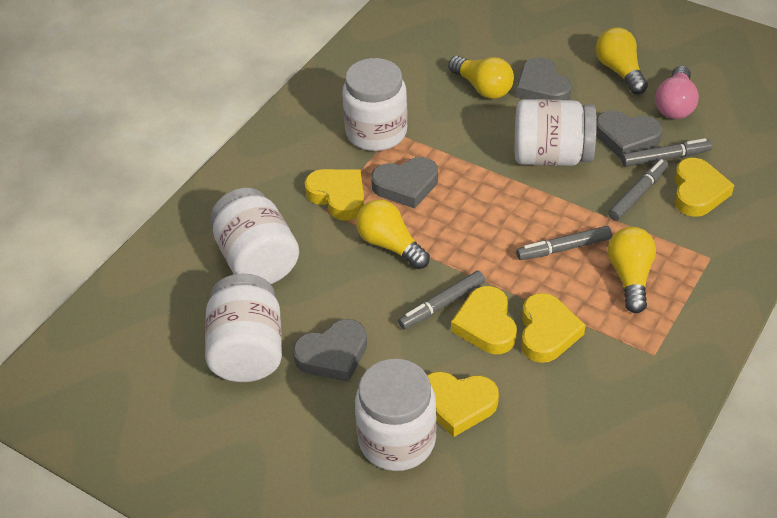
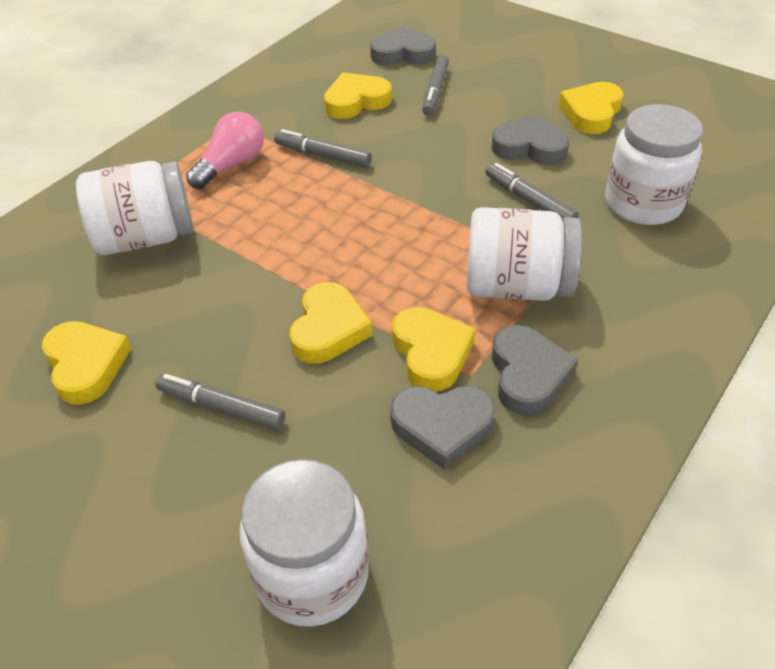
white jar: 5 -> 4
yellow light bulb: 4 -> 0

